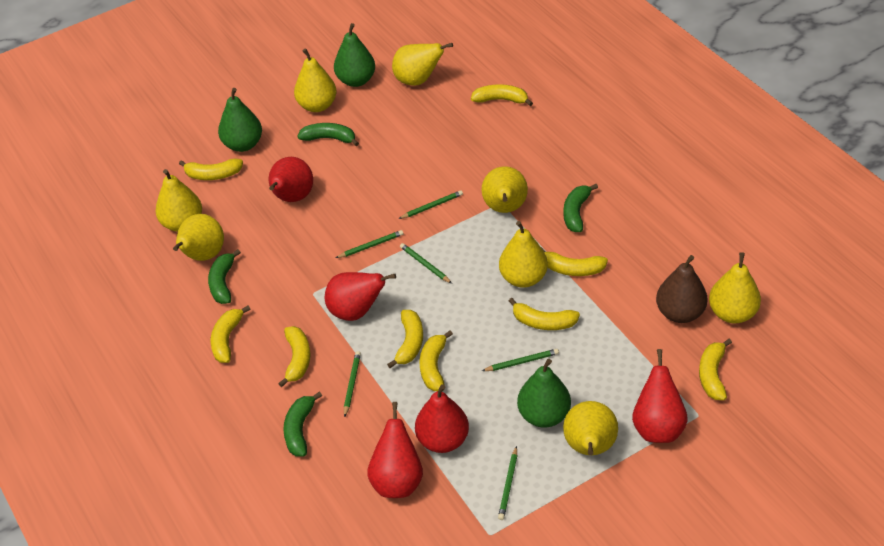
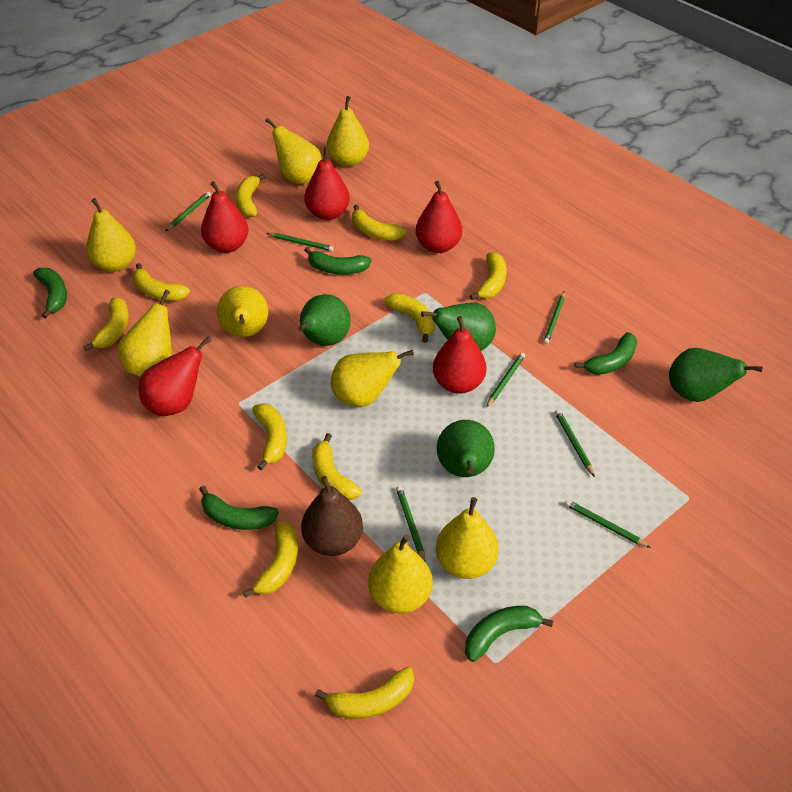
green banana: 4 -> 5
green pear: 3 -> 4
green pencil: 6 -> 7
yellow banana: 9 -> 10

